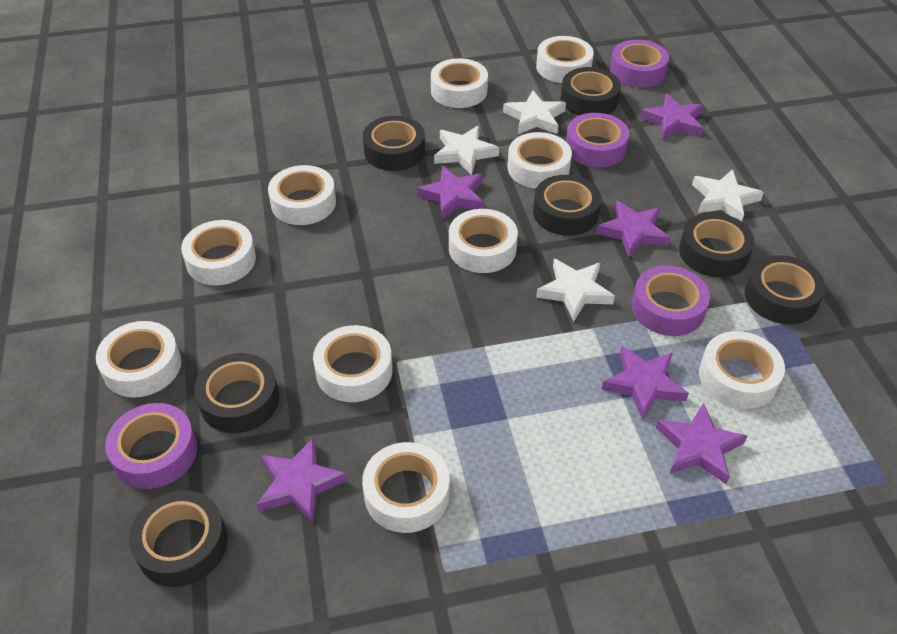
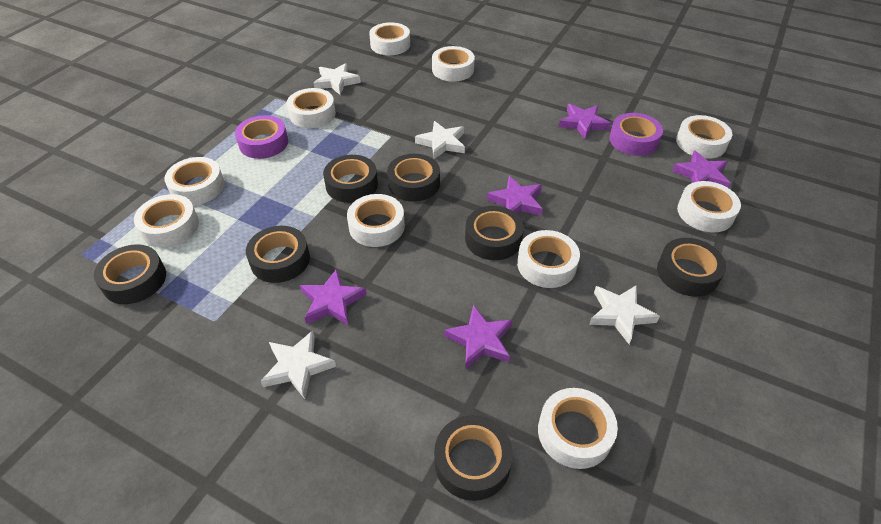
purple star: 6 -> 5
purple tape: 4 -> 2

